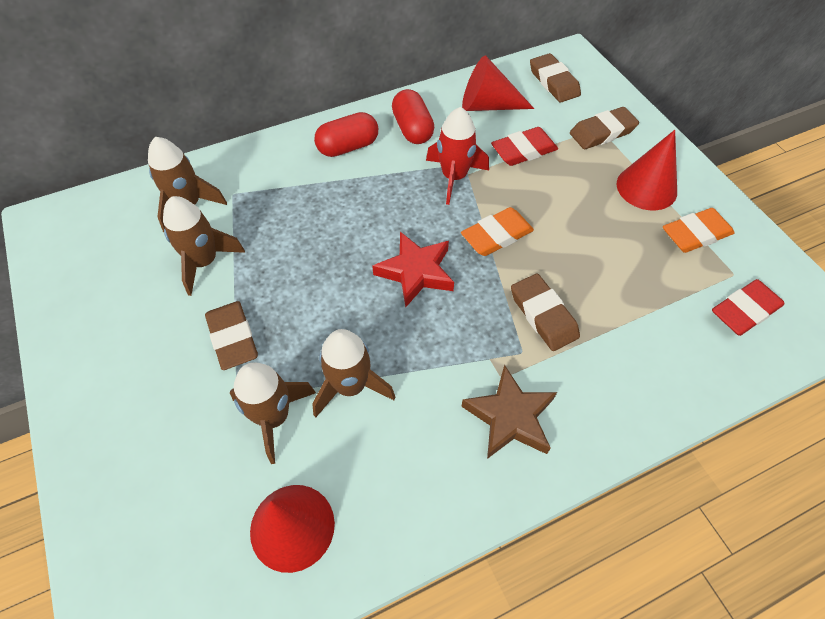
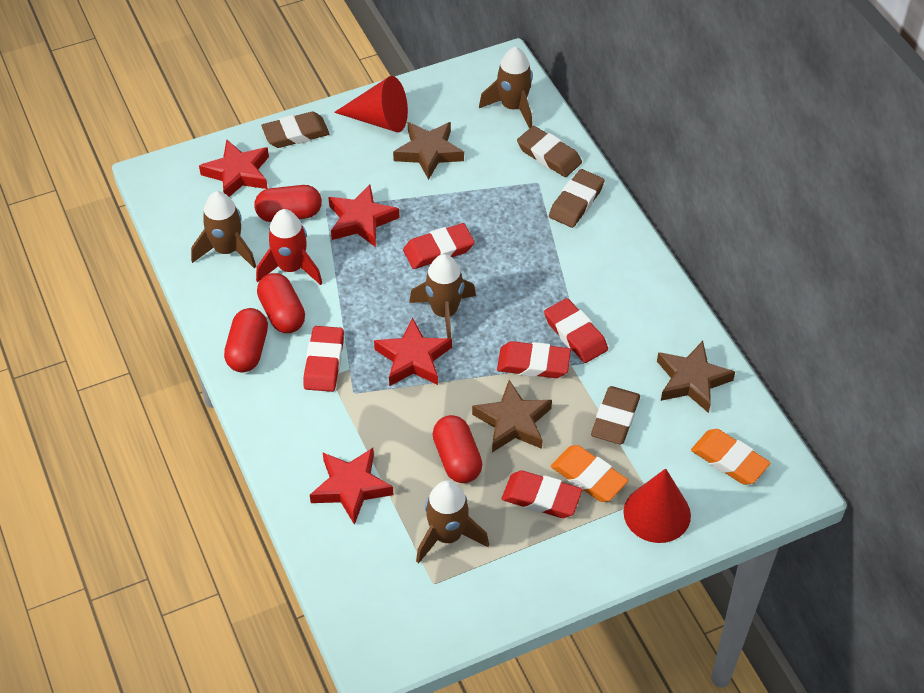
brown star: 1 -> 3
red capsule: 2 -> 4
red cone: 3 -> 2
red eraser: 2 -> 5
red star: 1 -> 4

